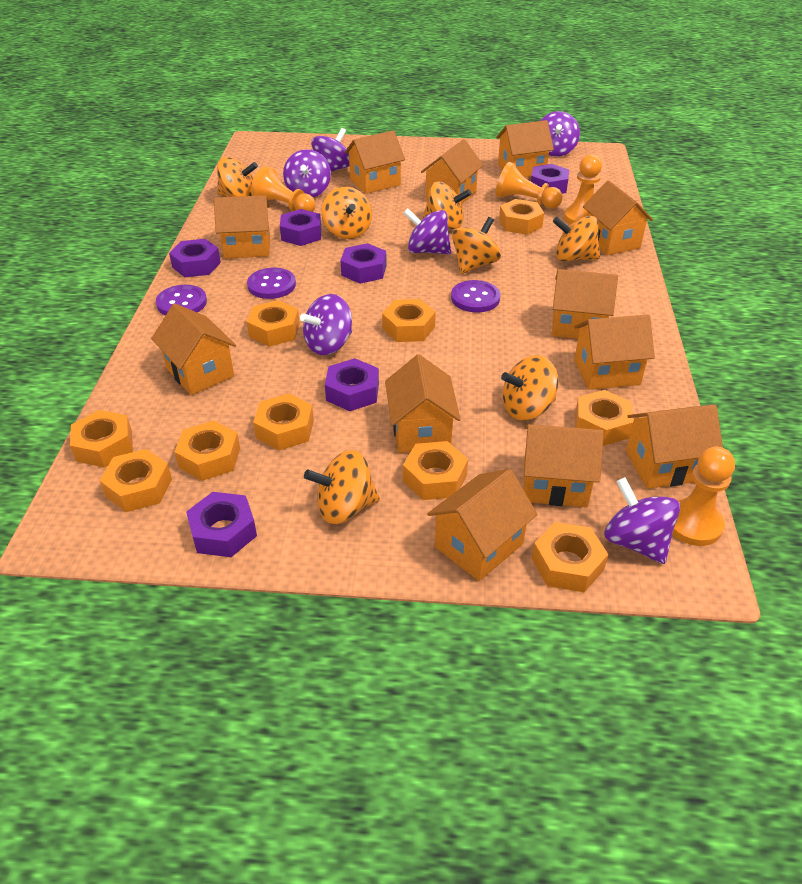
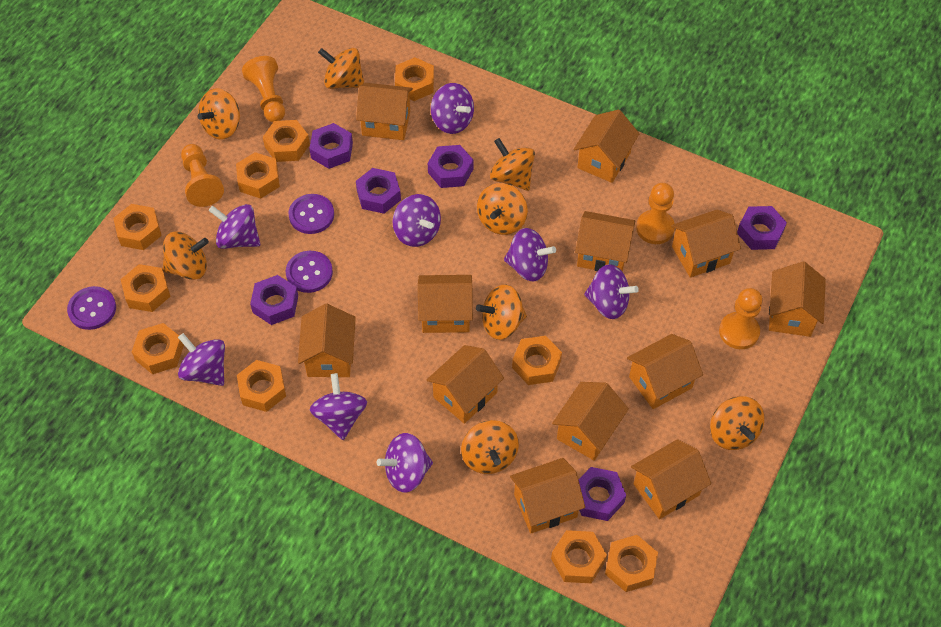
orange spinning top: 7 -> 8
purple spinning top: 6 -> 8

